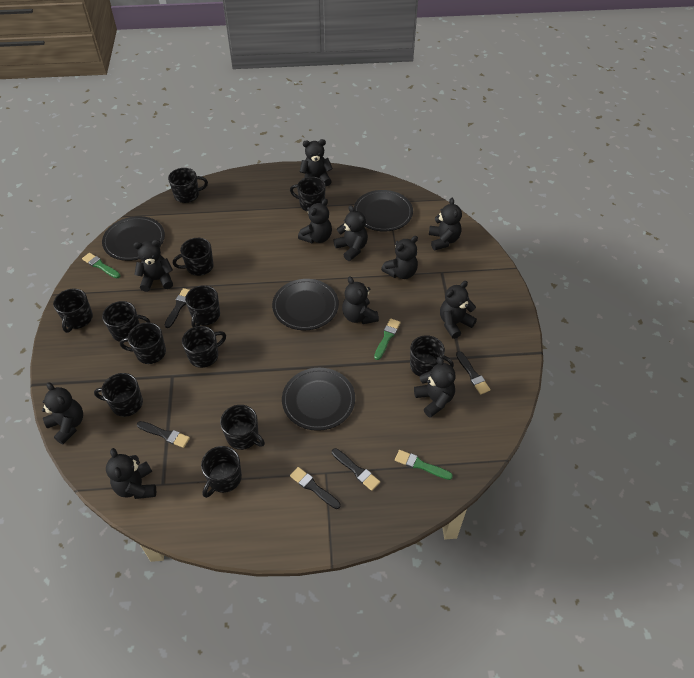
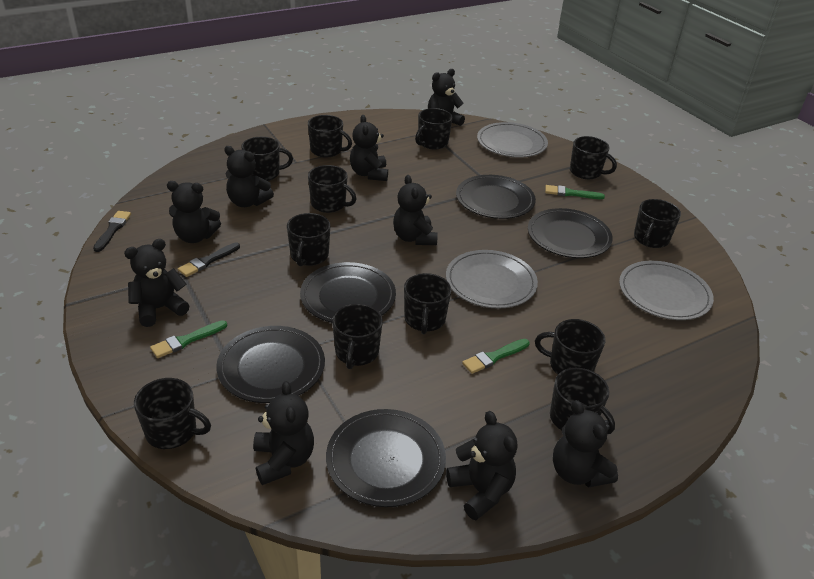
black brush: 5 -> 2
black plate: 4 -> 5
black teddy bear: 11 -> 9
grey plate: 0 -> 3

